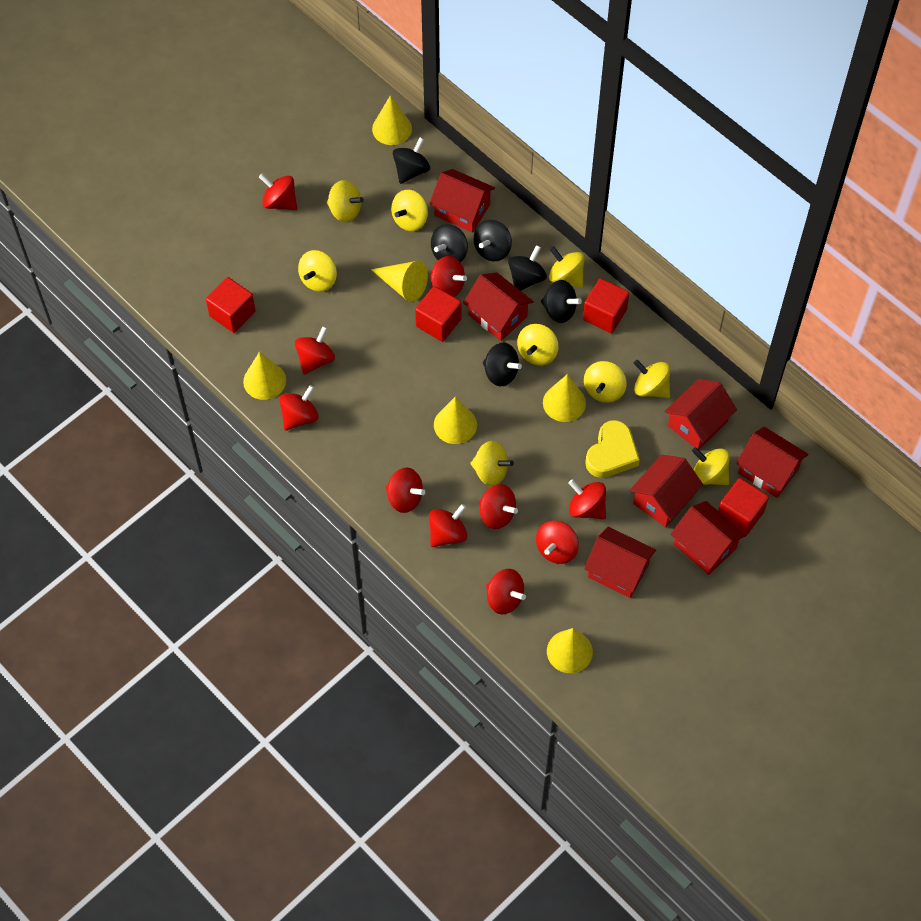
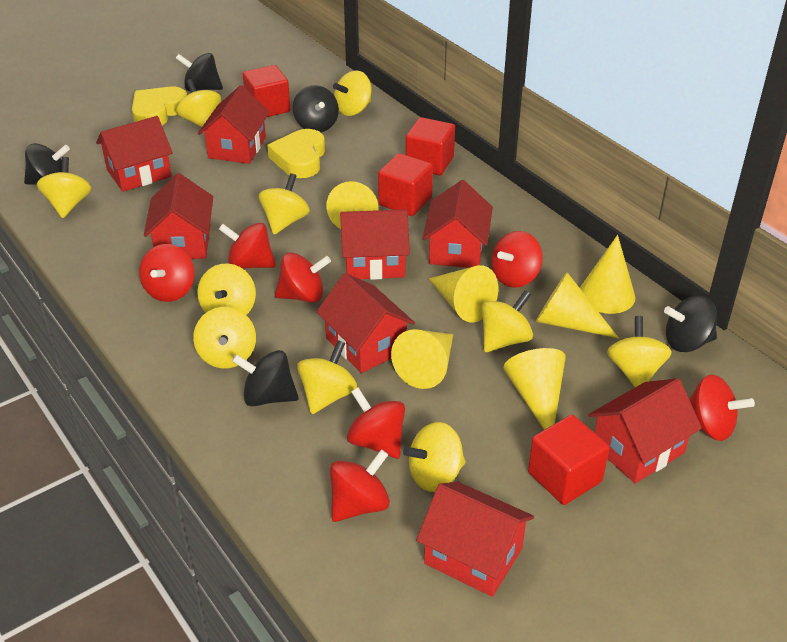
black spinning top: 6 -> 5
red house: 7 -> 8
red spinning top: 10 -> 7
yellow heart: 1 -> 2
yellow spinning top: 9 -> 10

